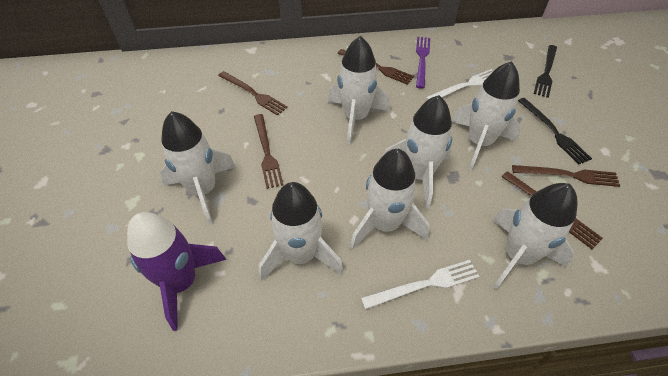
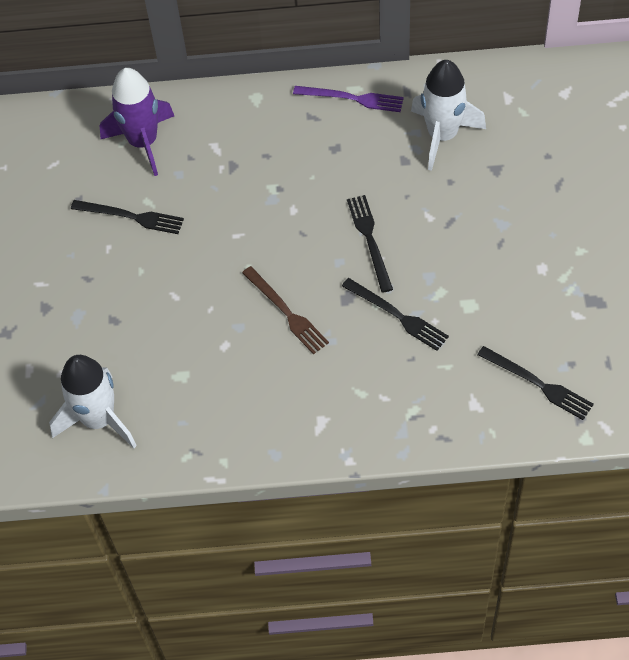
black fork: 2 -> 4
brown fork: 5 -> 1
white fork: 2 -> 0
white rocket: 7 -> 2

